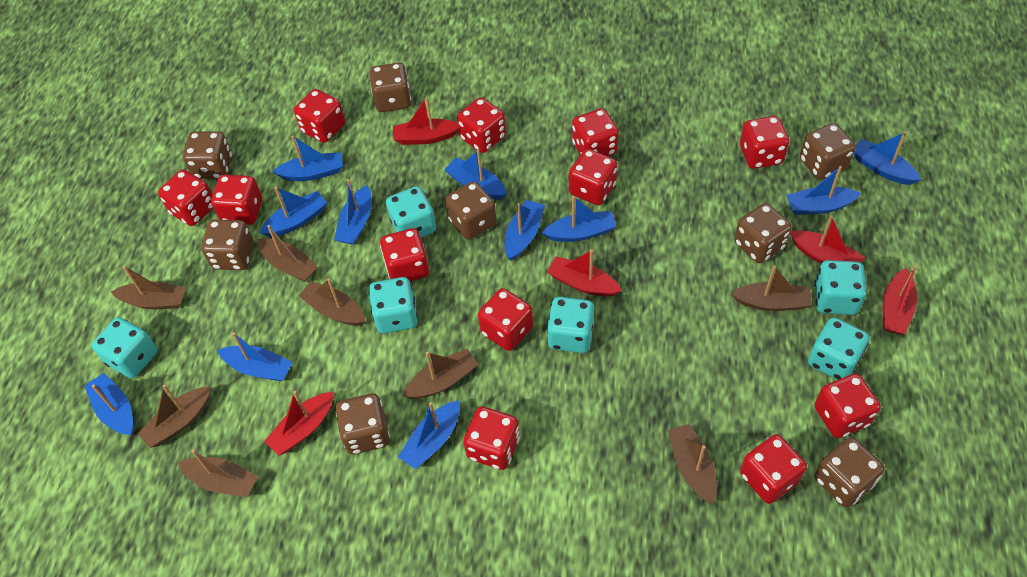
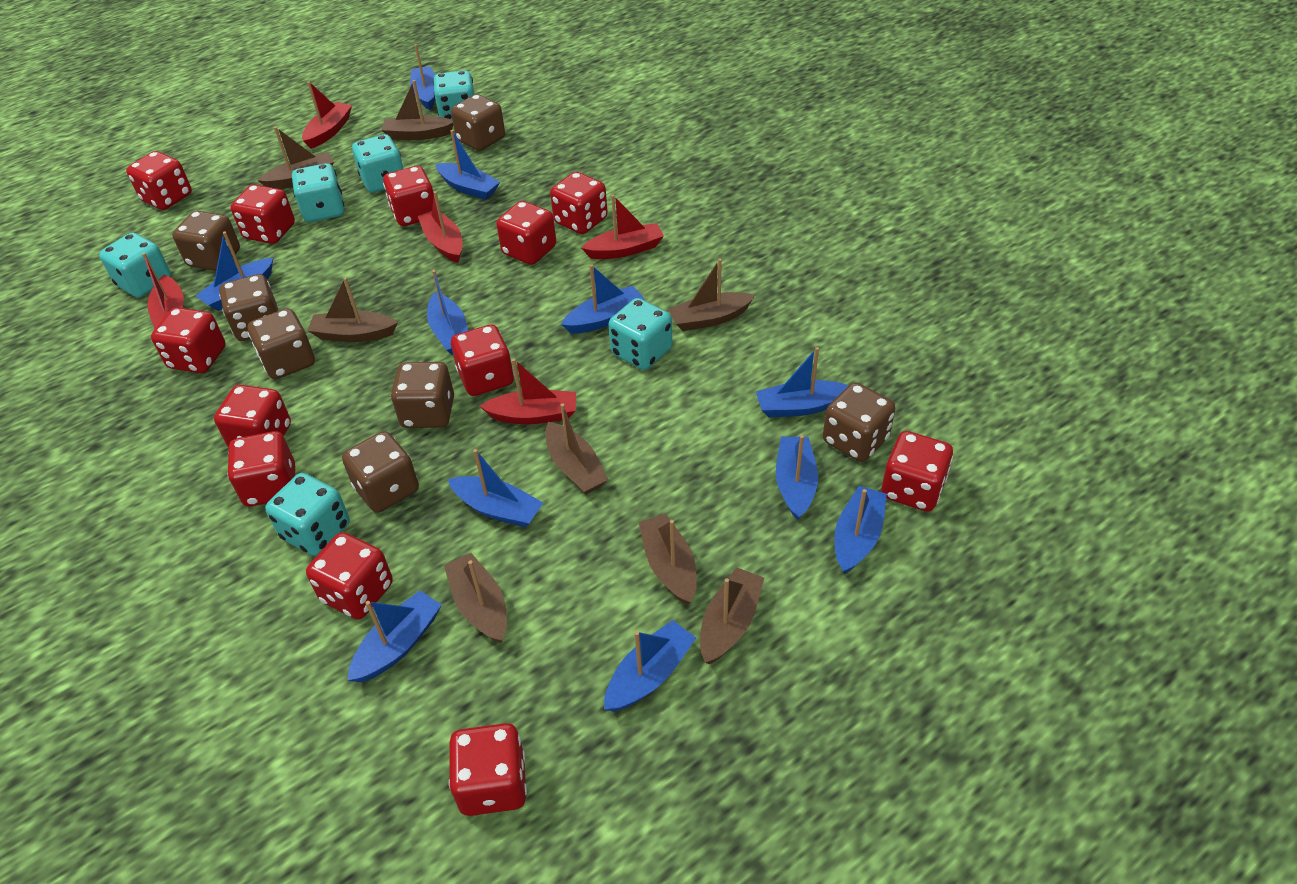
brown dice: 8 -> 7

